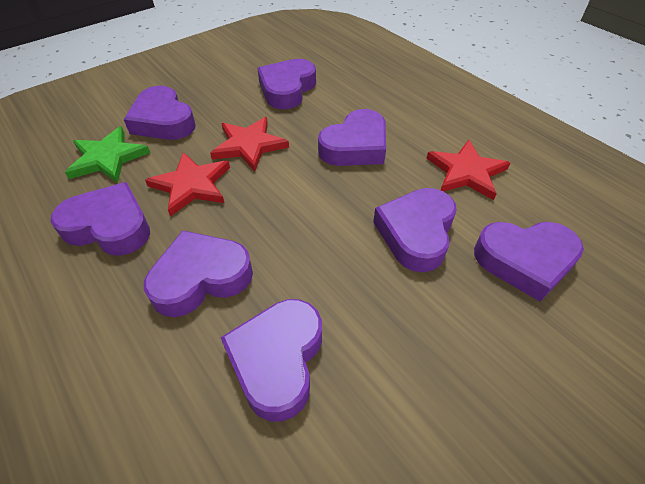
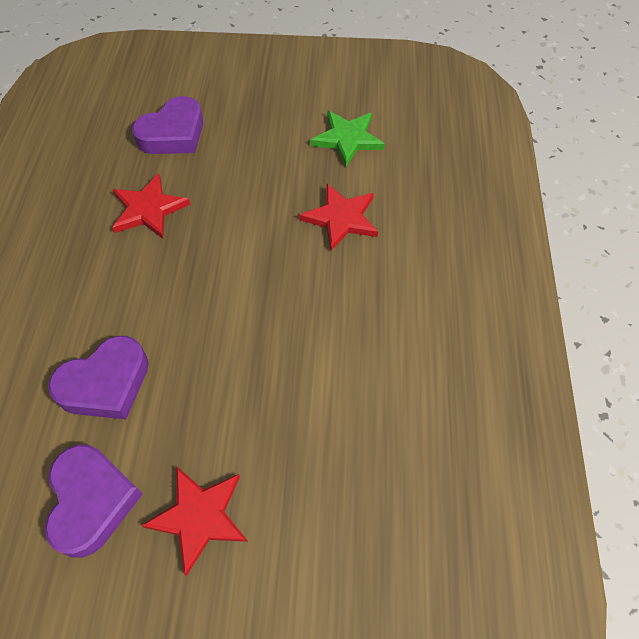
purple heart: 8 -> 3

